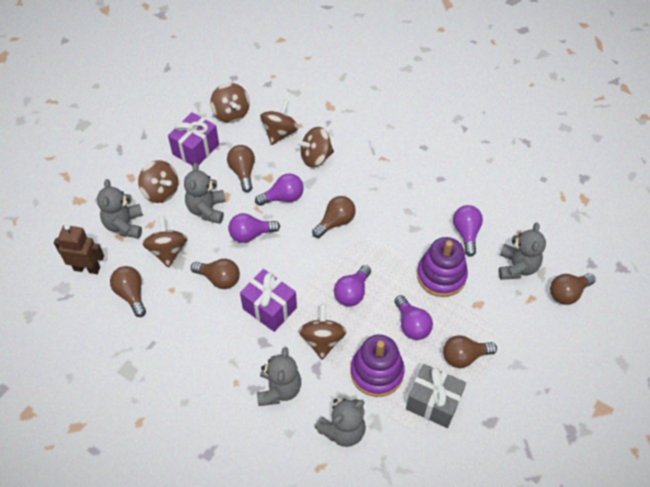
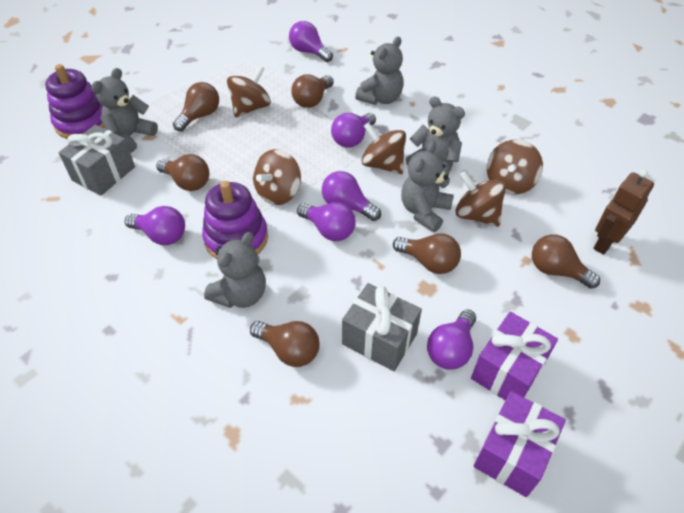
brown spinning top: 6 -> 5
grey gift: 1 -> 2
purple light bulb: 5 -> 6

